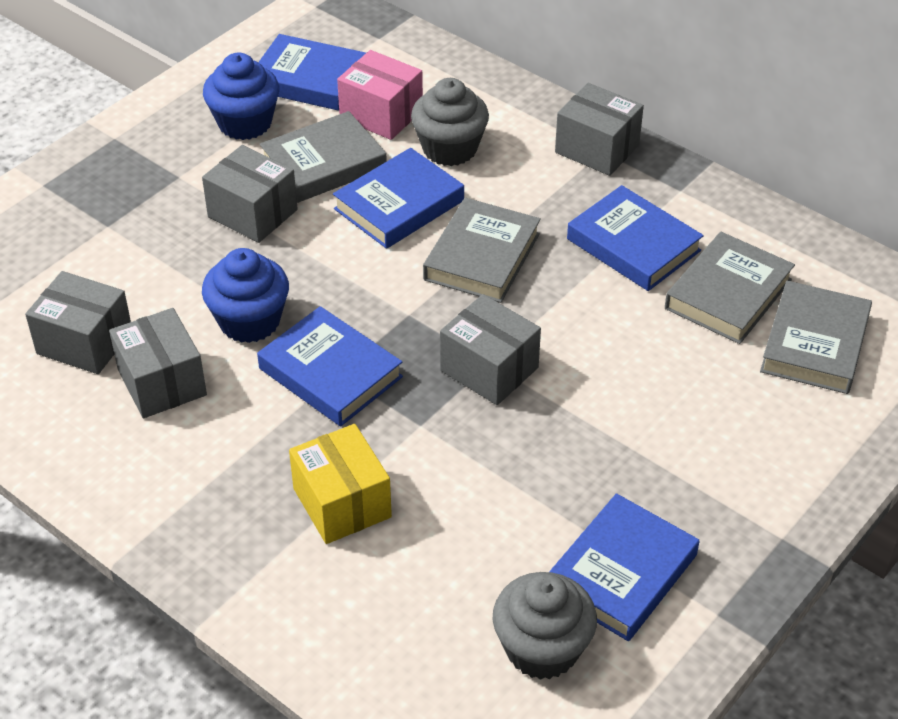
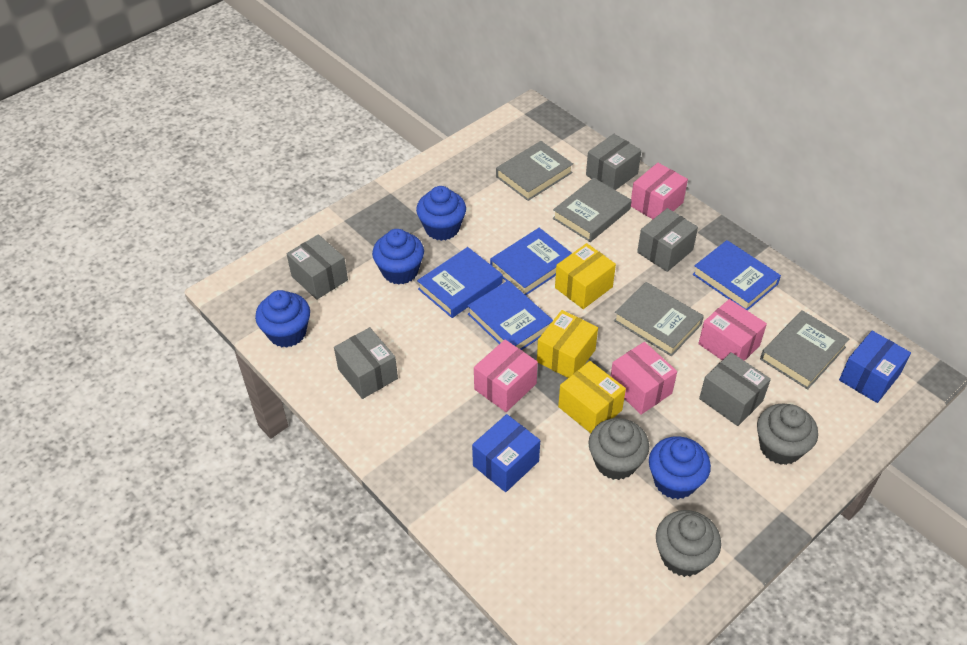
blue book: 5 -> 4
blue box: 0 -> 2
blue cupcake: 2 -> 4
grey cupcake: 2 -> 3
pink box: 1 -> 4
yellow box: 1 -> 3

